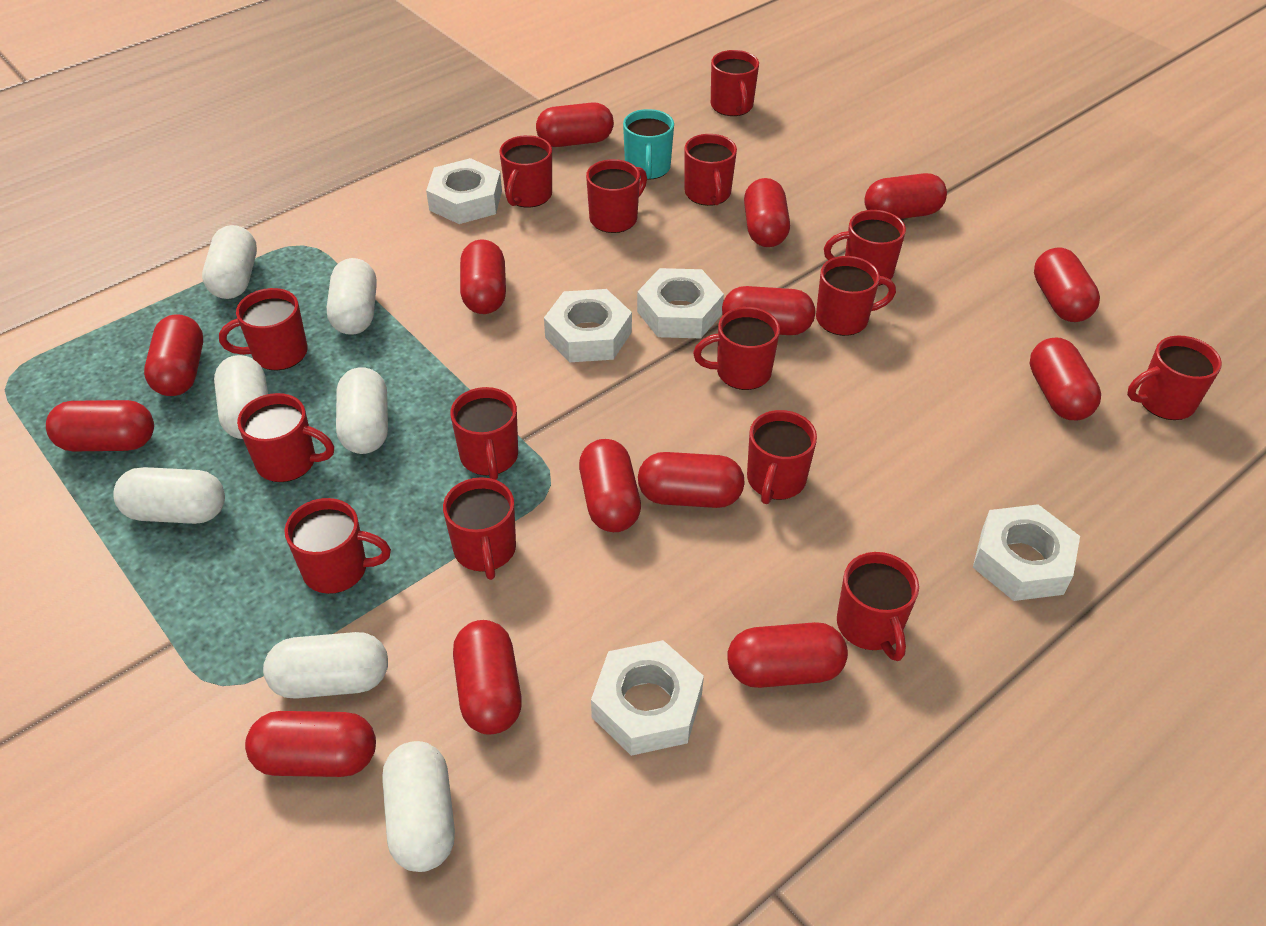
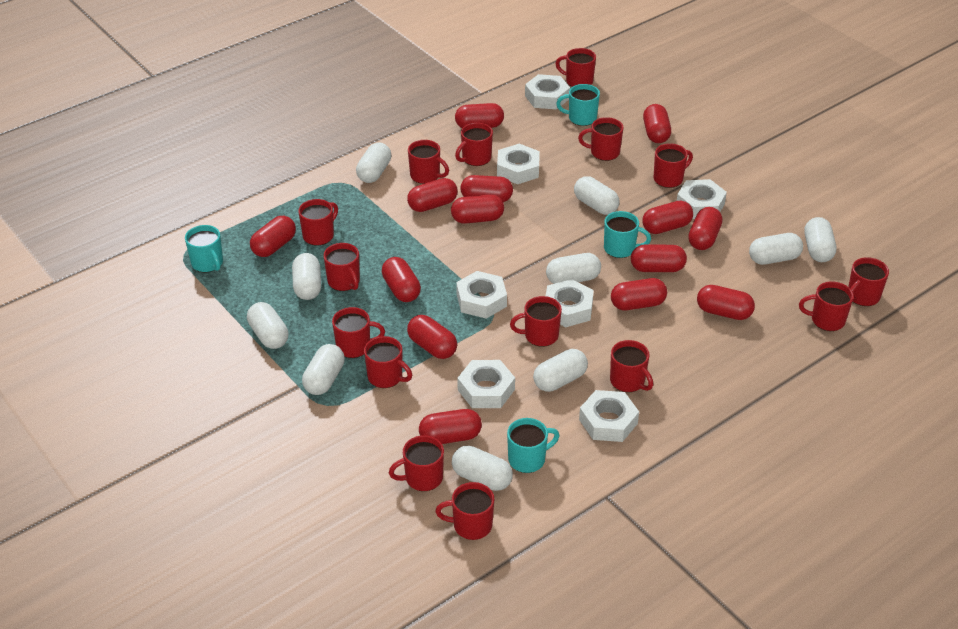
turquoise mug: 1 -> 4
white capsule: 7 -> 10
white nut: 5 -> 7

